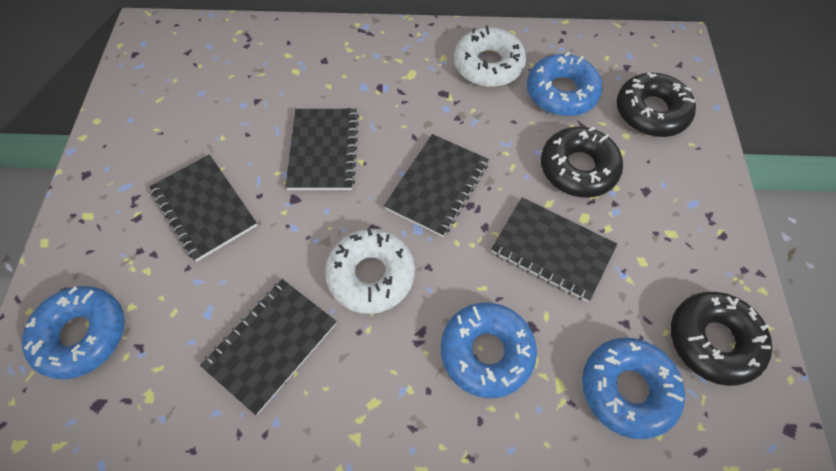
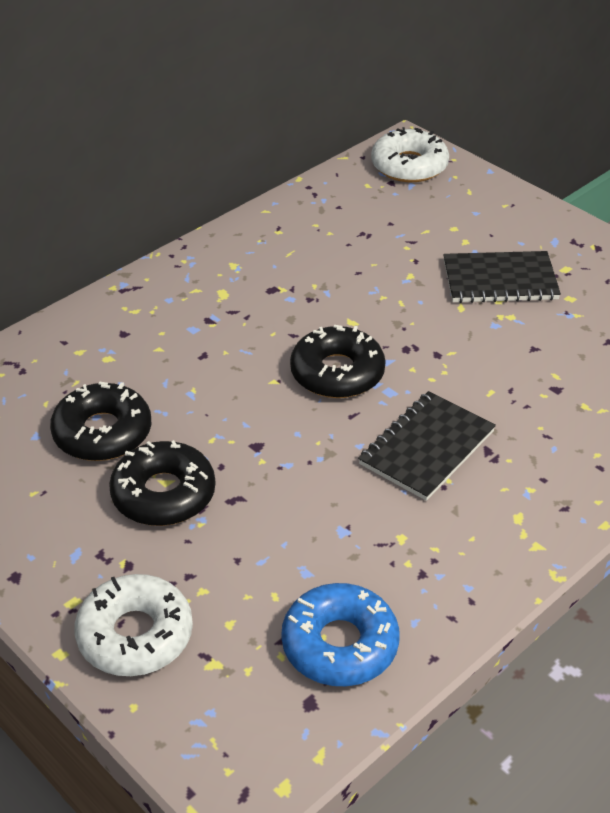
black notebook: 5 -> 2
blue donut: 4 -> 1

